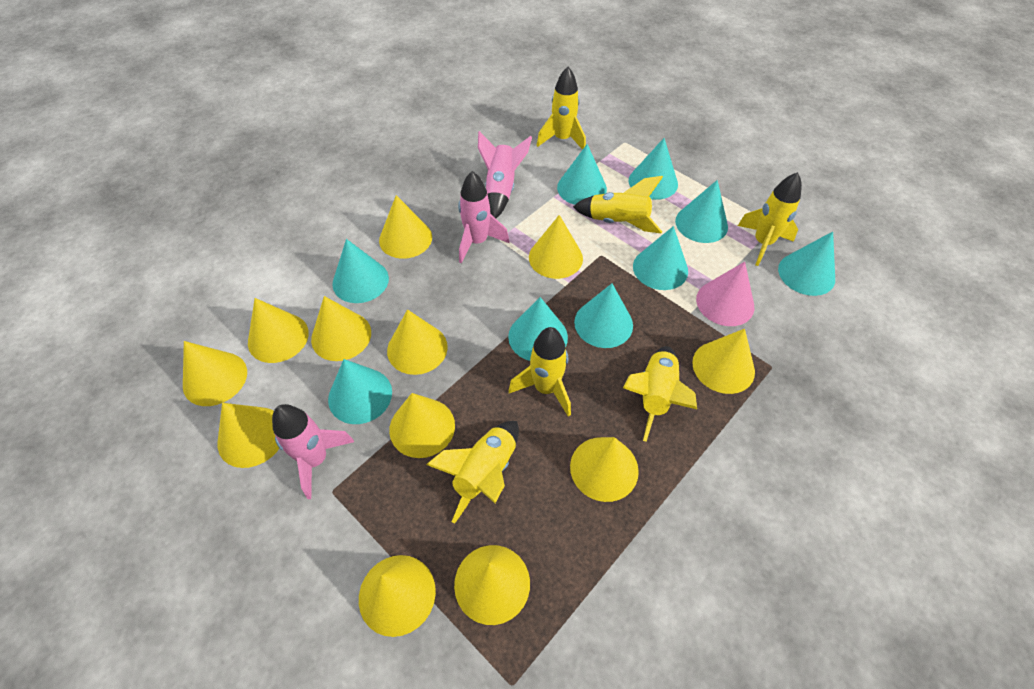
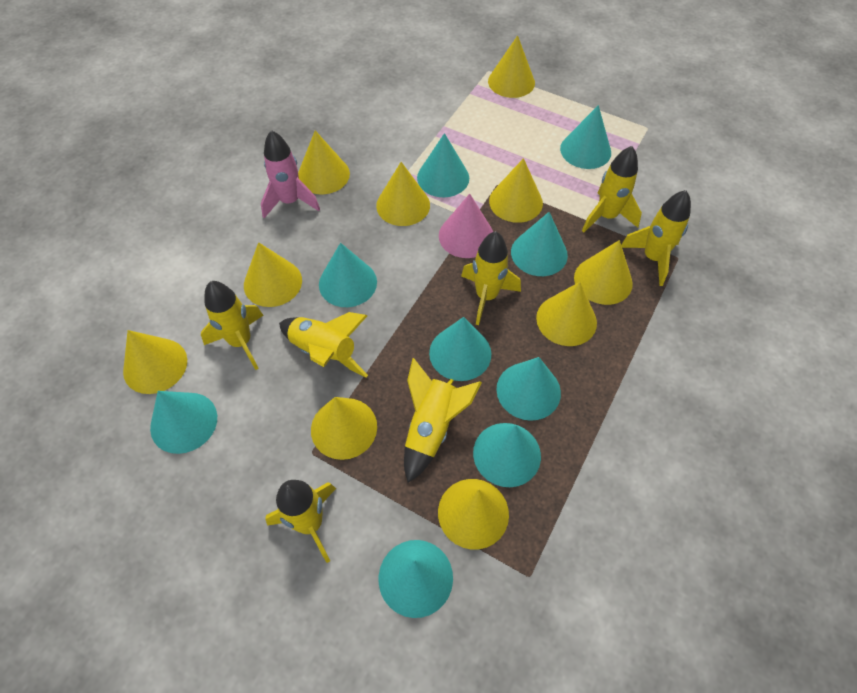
pink rocket: 3 -> 1
yellow cone: 12 -> 10
yellow rocket: 6 -> 7

